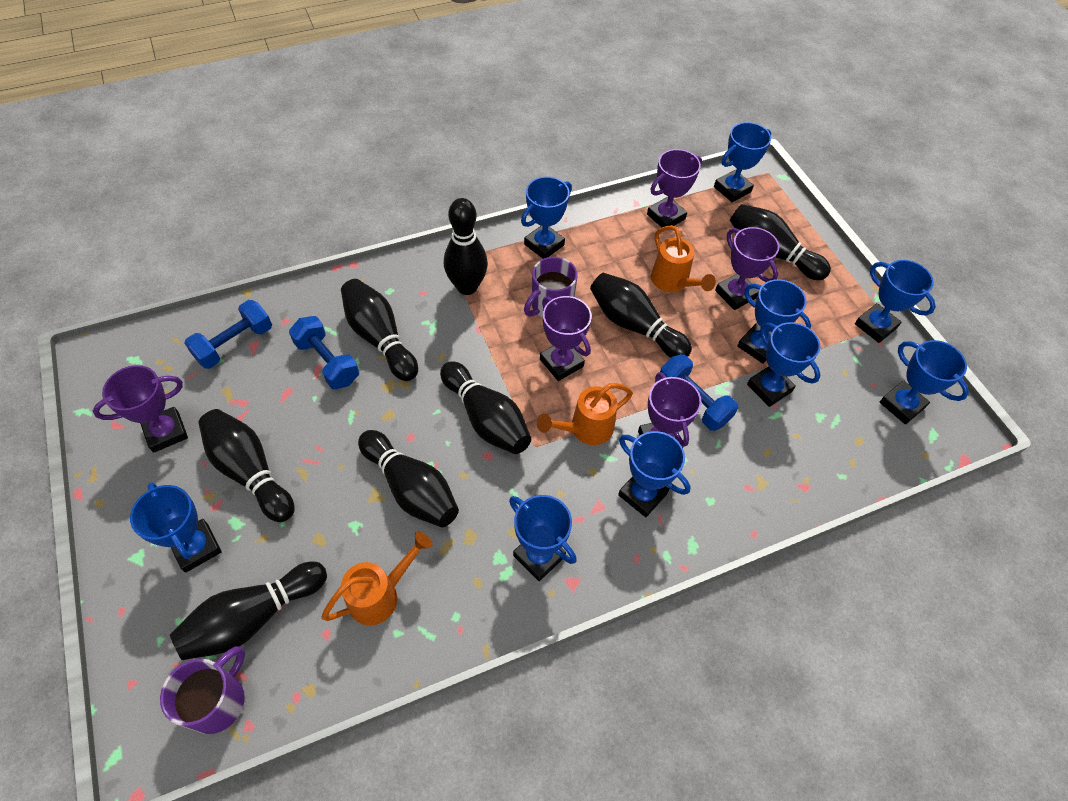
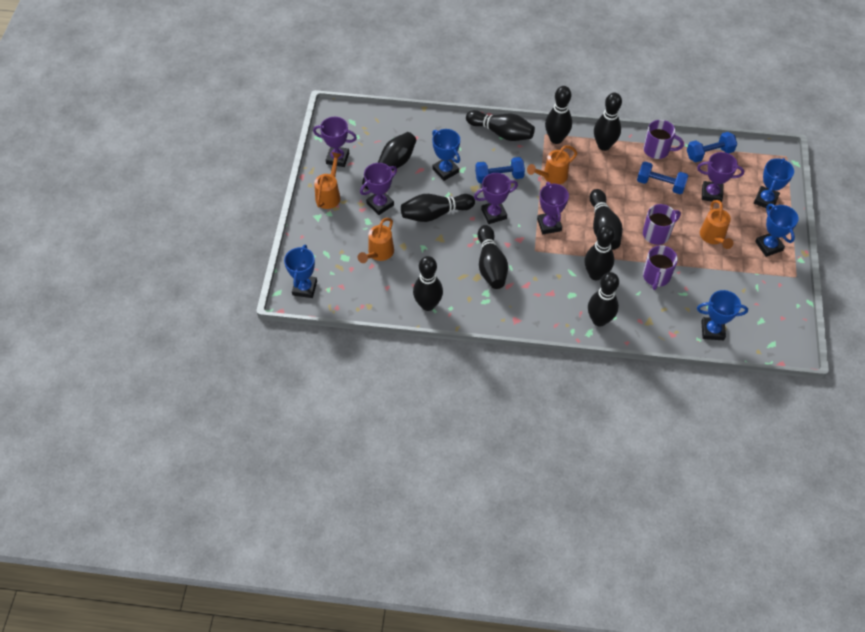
black bowling pin: 8 -> 10
blue trophy: 9 -> 5
orange watering can: 3 -> 4
purple mug: 2 -> 3

